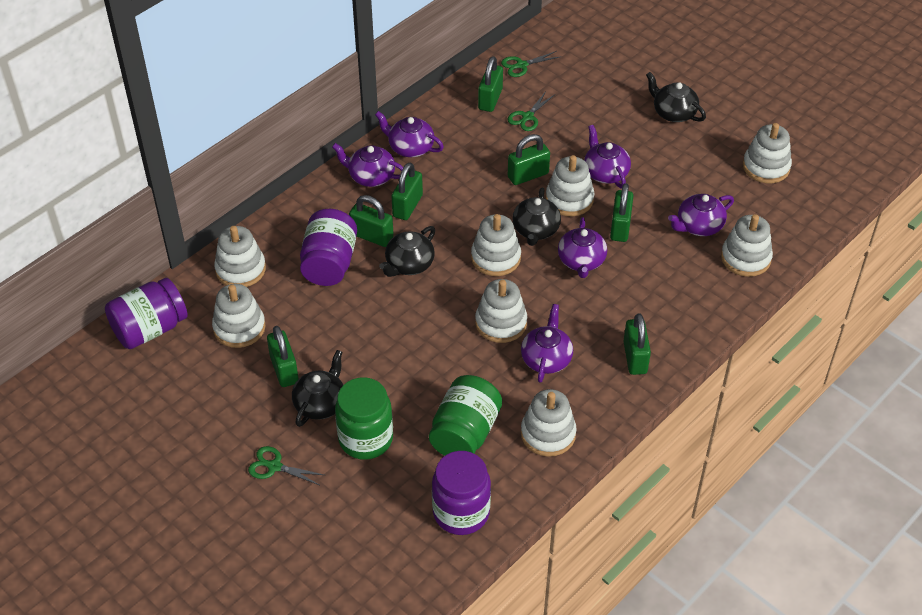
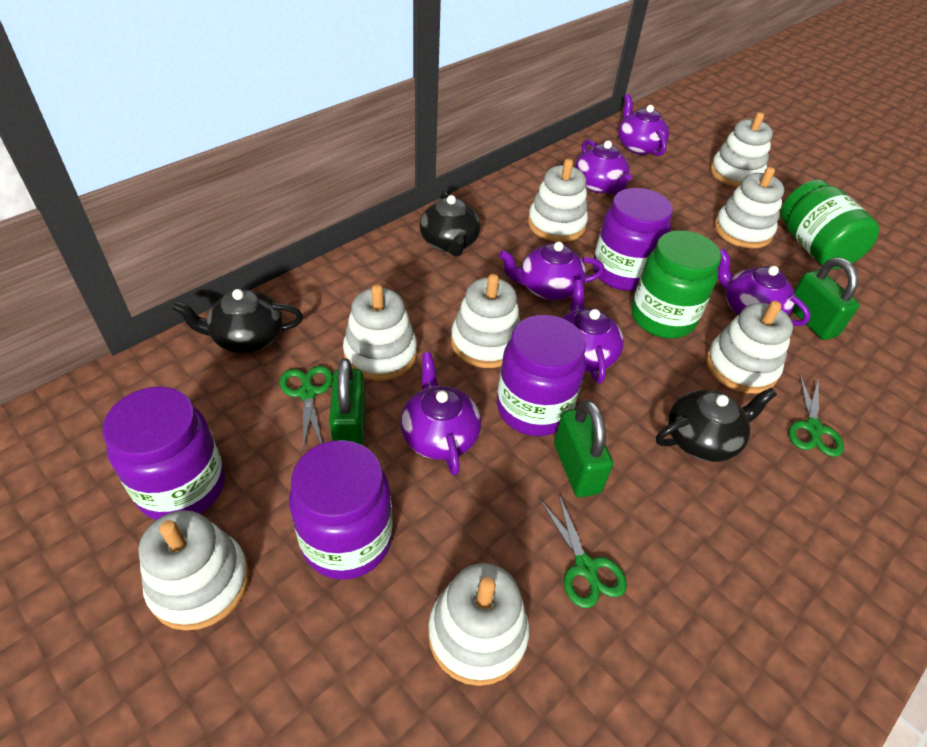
black teapot: 4 -> 3
green padlock: 7 -> 3
purple jar: 3 -> 4

